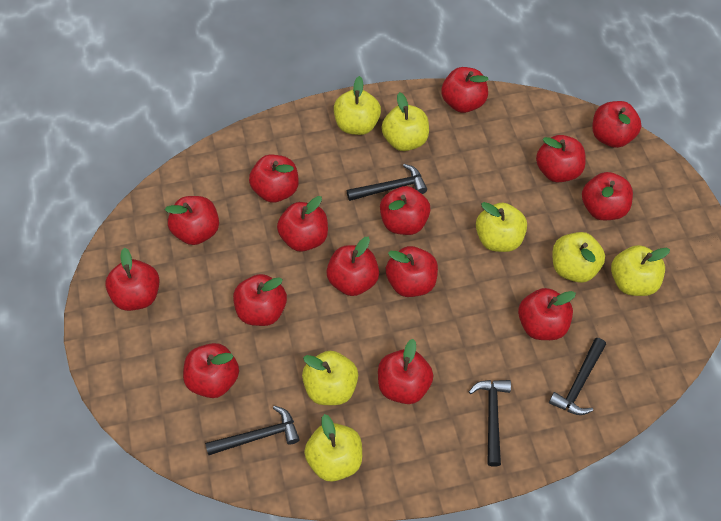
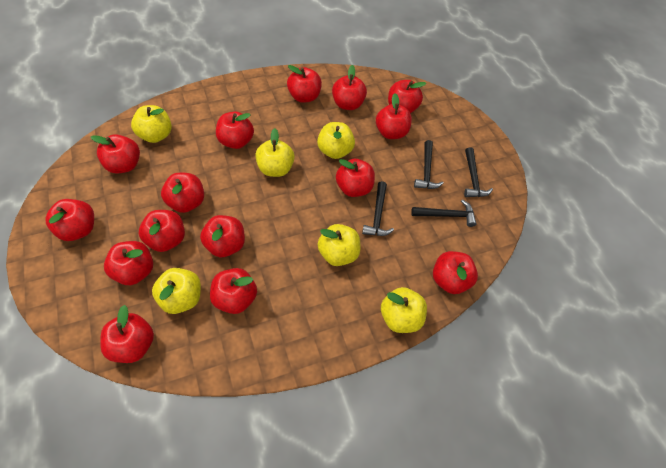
yellow apple: 7 -> 6

